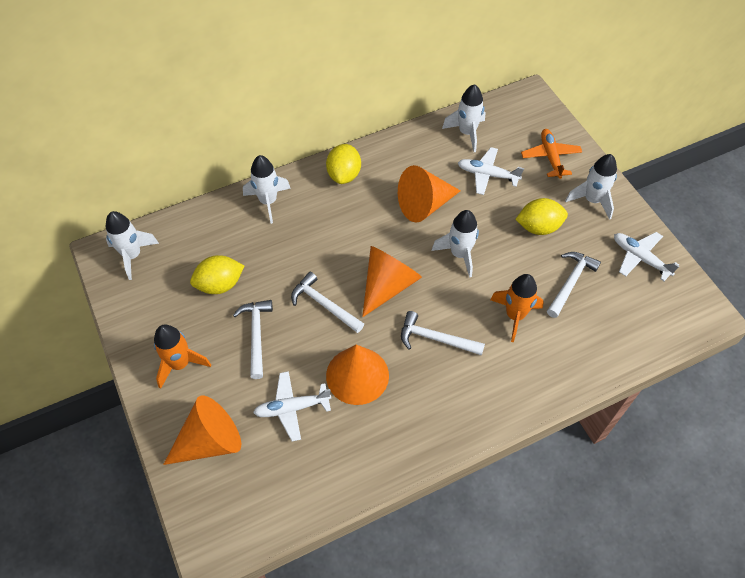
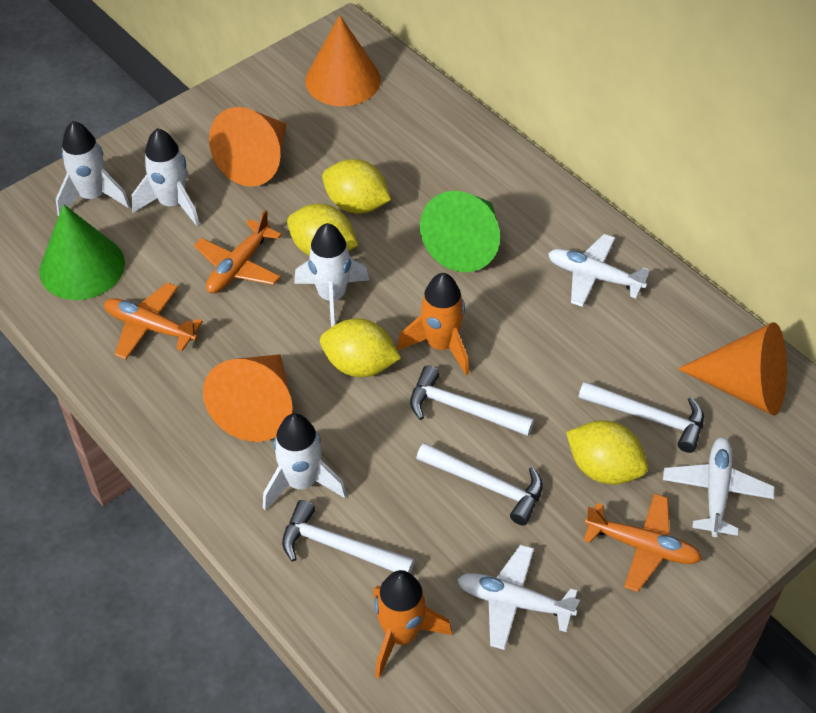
green cone: 0 -> 2
orange plane: 1 -> 3
white rocket: 5 -> 4
yellow lemon: 3 -> 4

